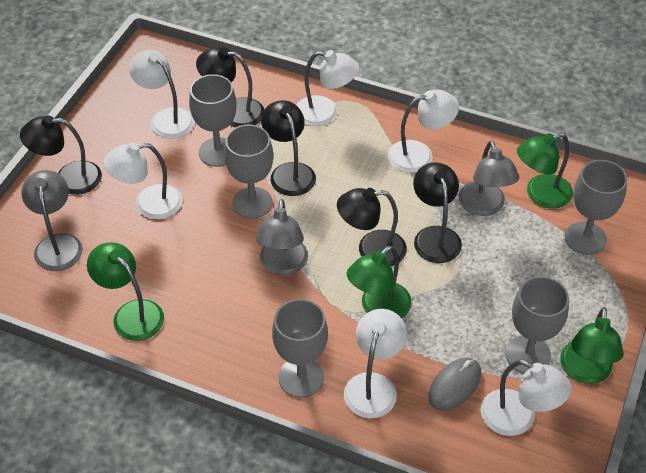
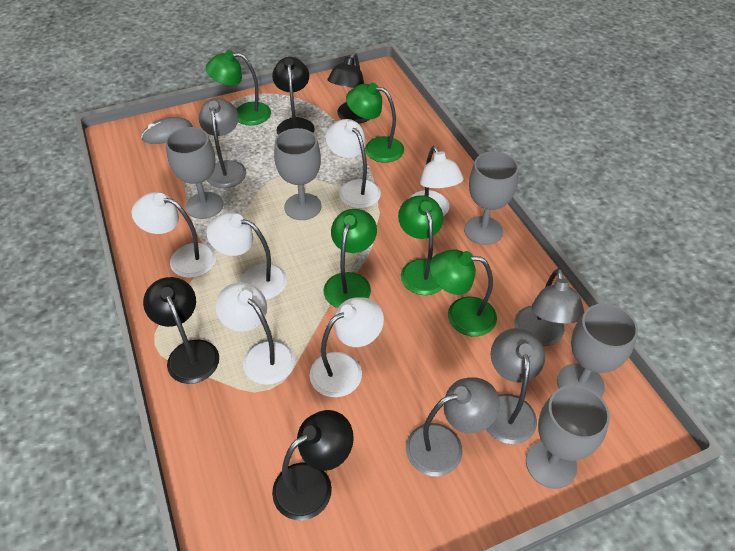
black lamp: 5 -> 4
green lamp: 4 -> 5
grey lamp: 3 -> 4

